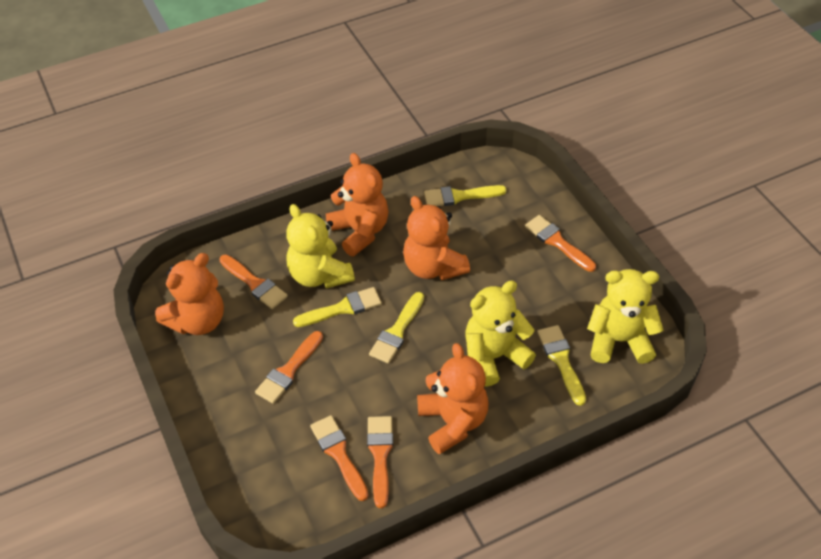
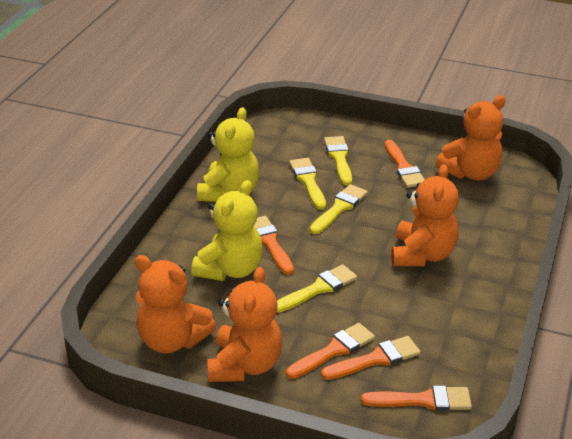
yellow teddy bear: 3 -> 2

